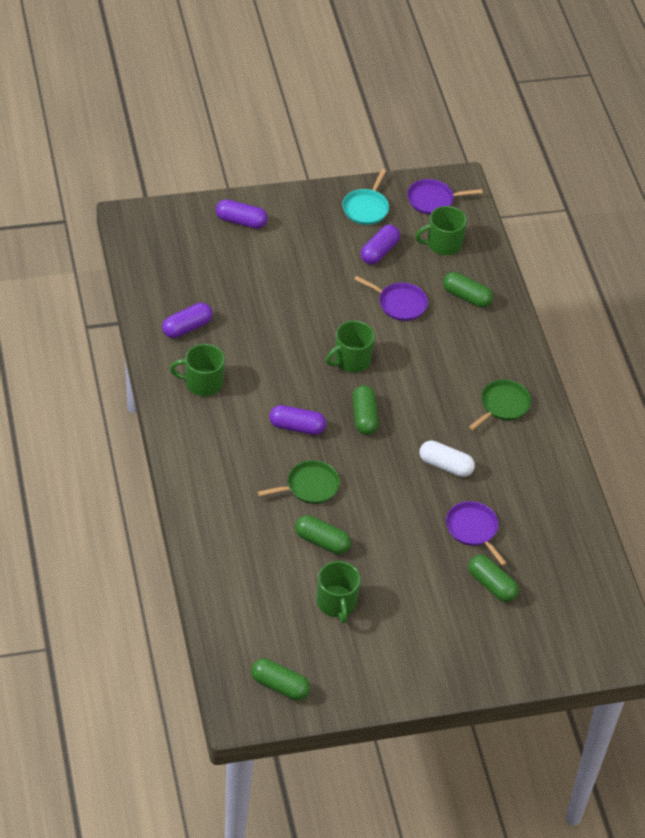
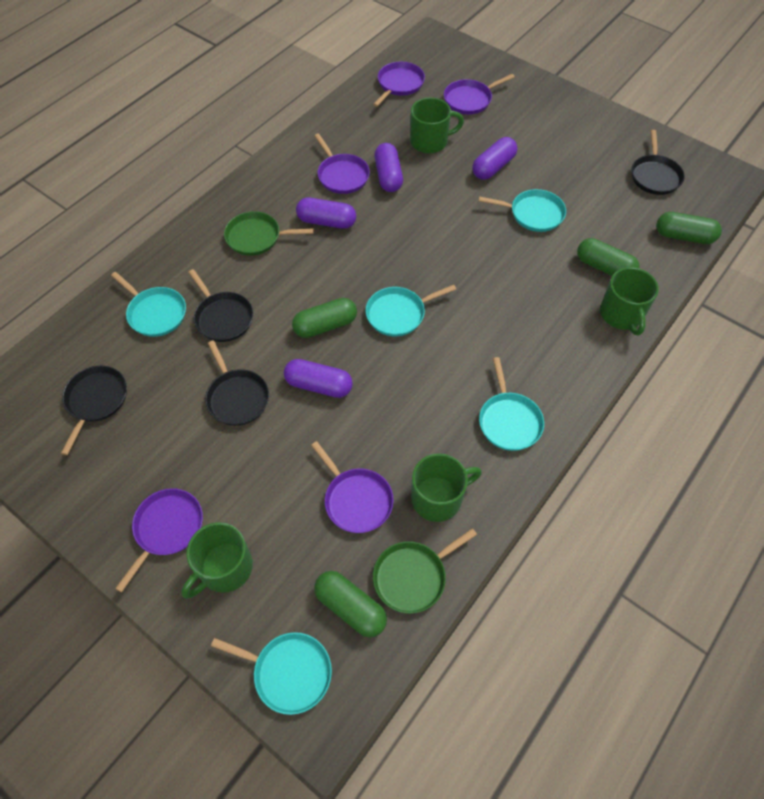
black pan: 0 -> 4
green capsule: 5 -> 4
purple pan: 3 -> 5
turquoise pan: 1 -> 5
white capsule: 1 -> 0

